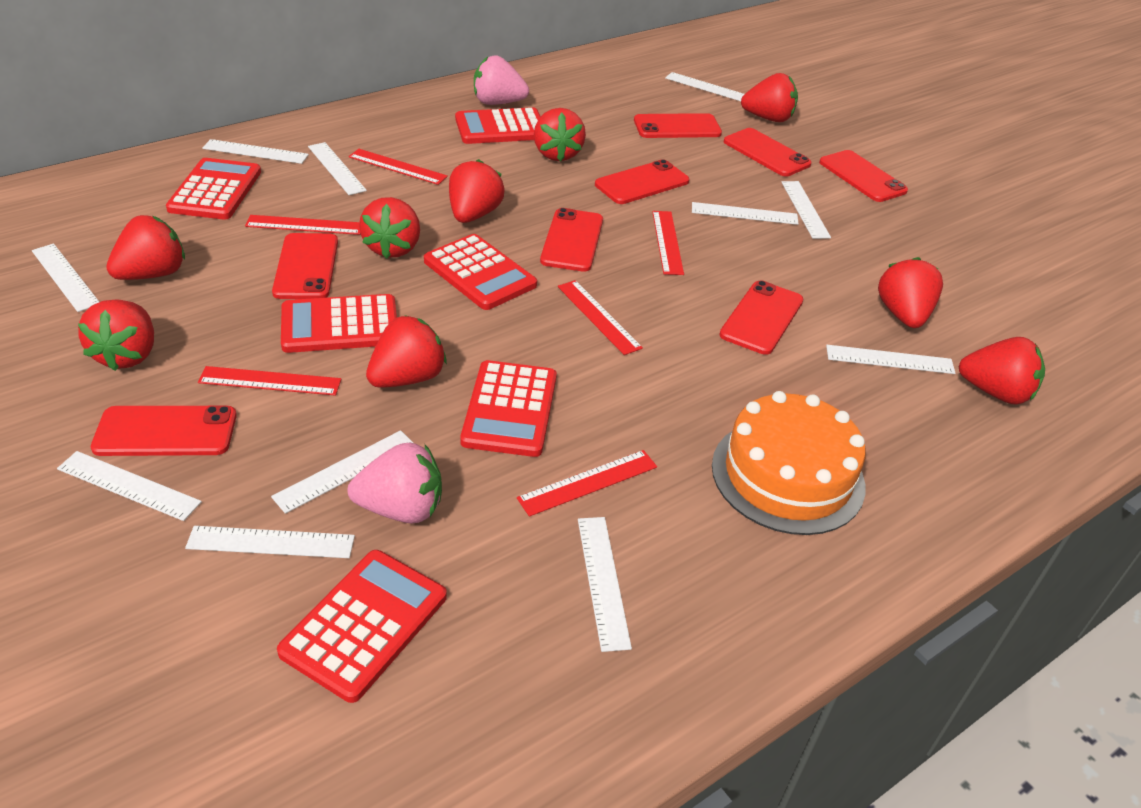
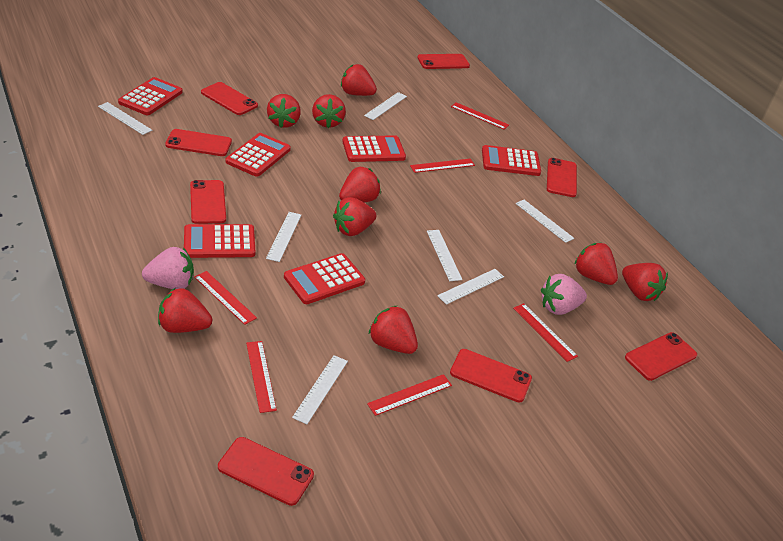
orange cake: 1 -> 0
white ruler: 11 -> 7

